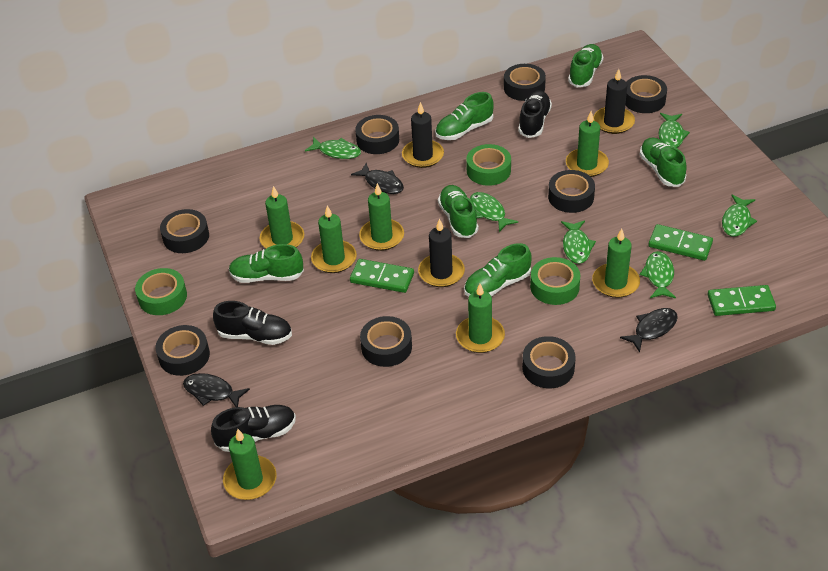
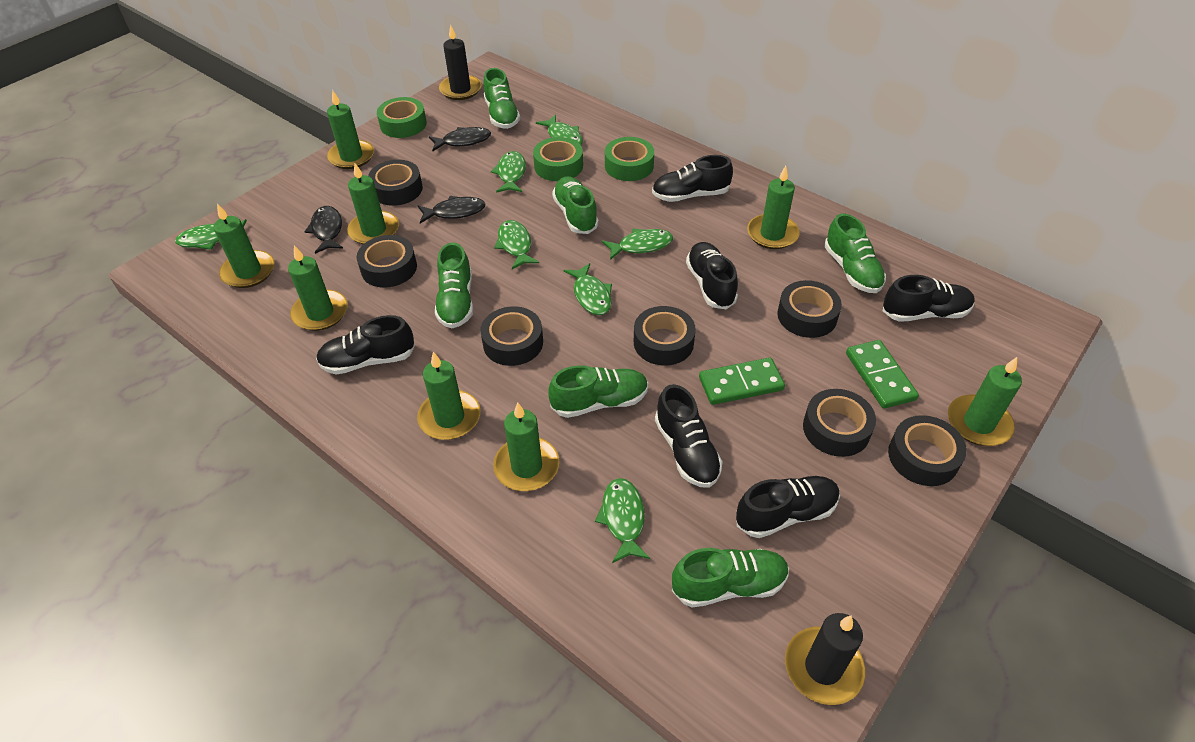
black candle: 3 -> 2
black shoe: 3 -> 6
black tape: 8 -> 7
green candle: 7 -> 8
green domino: 3 -> 2
green fish: 6 -> 7

